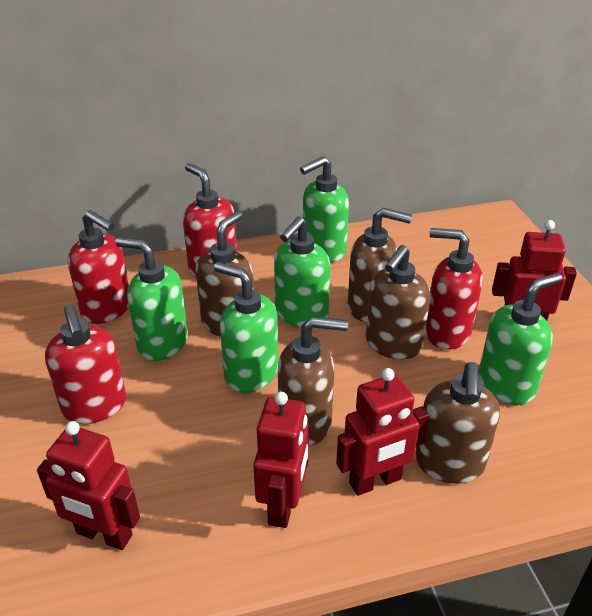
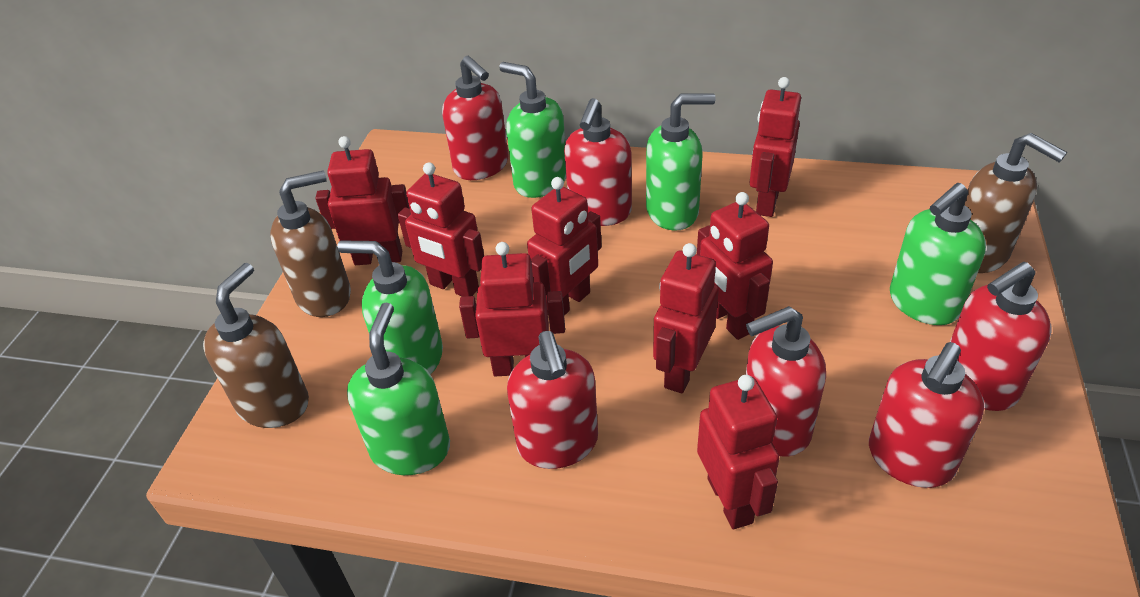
brown soap dispenser: 5 -> 3
red robot: 4 -> 8
red soap dispenser: 4 -> 6

